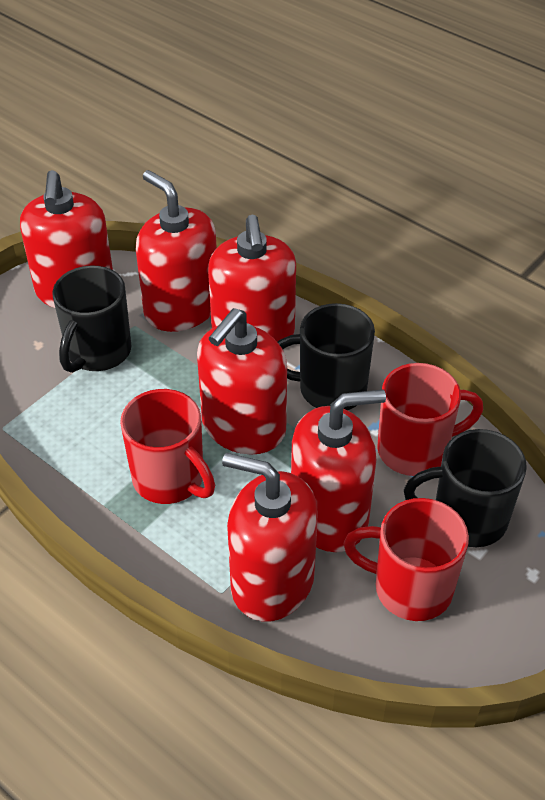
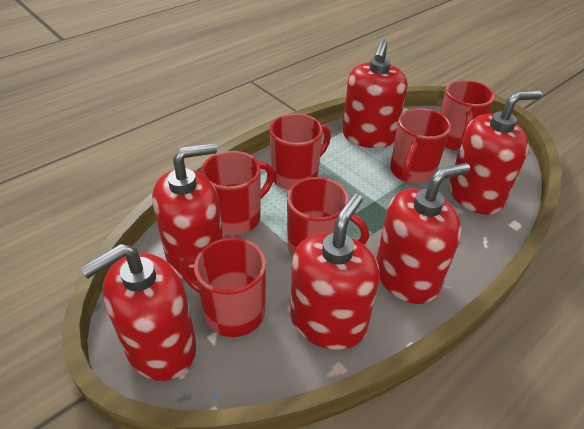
black mug: 3 -> 0
red mug: 3 -> 6

